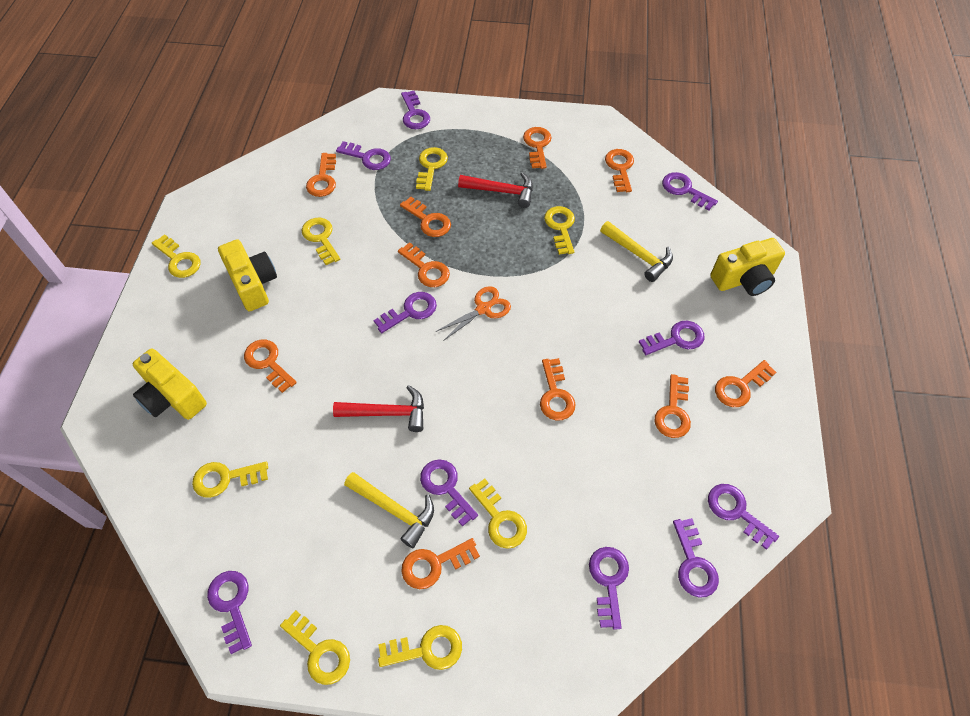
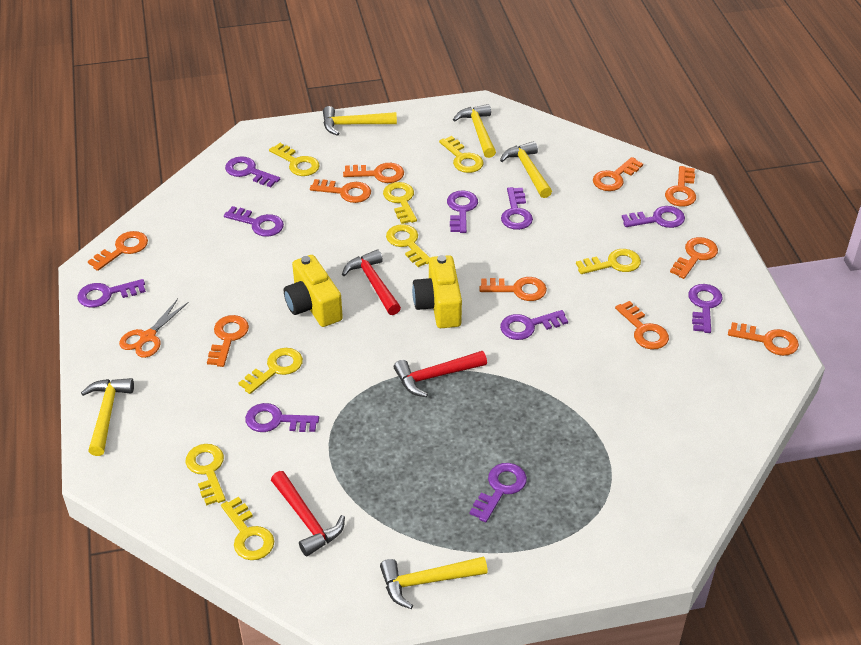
red hammer: 2 -> 3
yellow camera: 3 -> 2
yellow hammer: 2 -> 5

